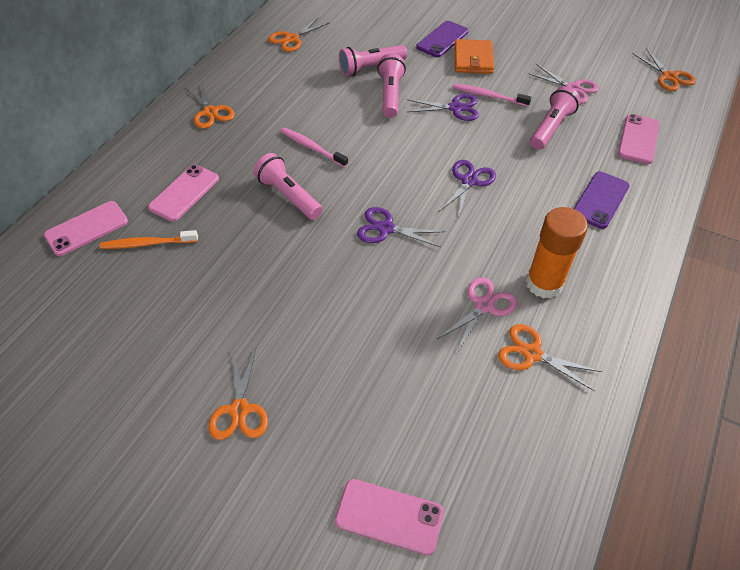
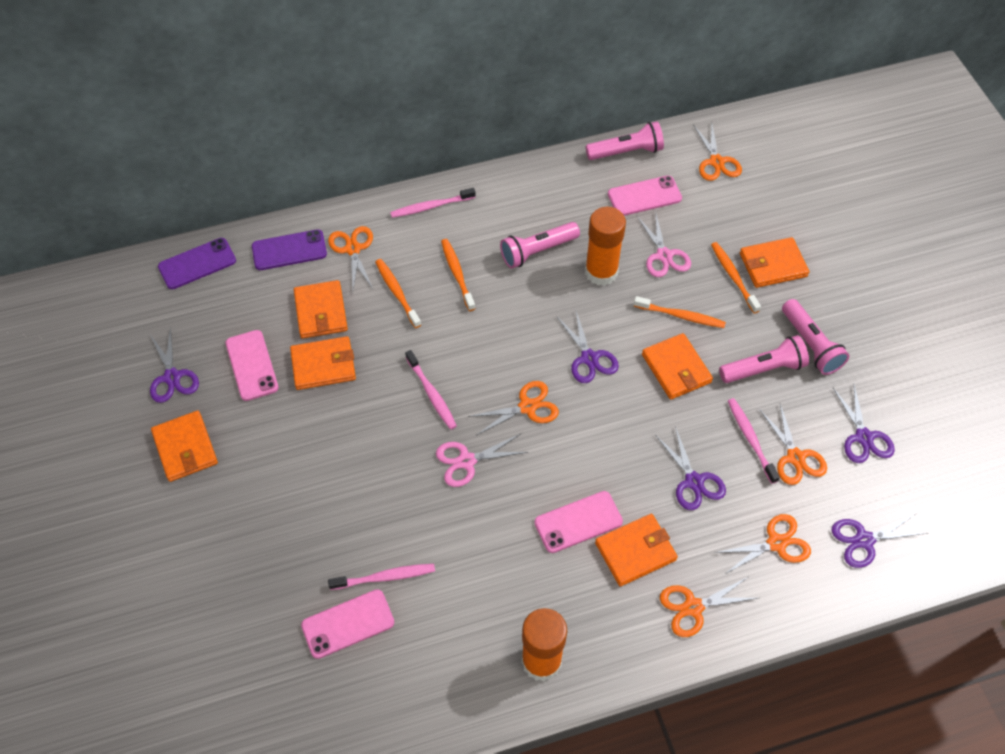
orange glue stick: 1 -> 2
orange scissors: 5 -> 6
orange toothbrush: 1 -> 4
orange wallet: 1 -> 6
pink toothbrush: 2 -> 4
purple scissors: 3 -> 5

